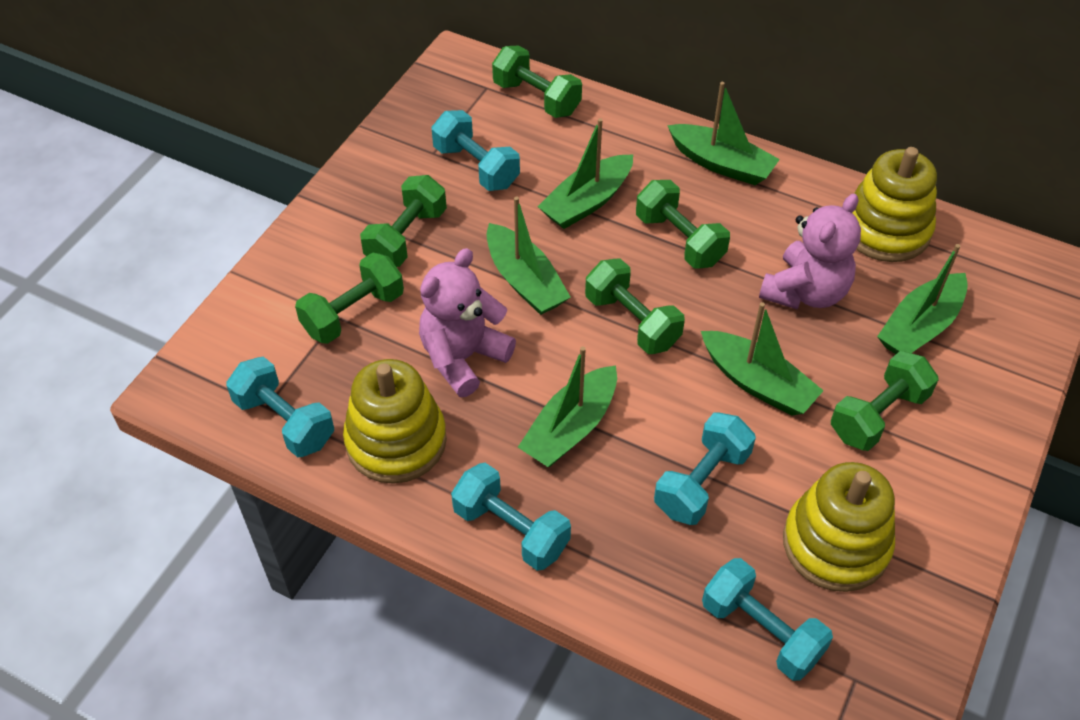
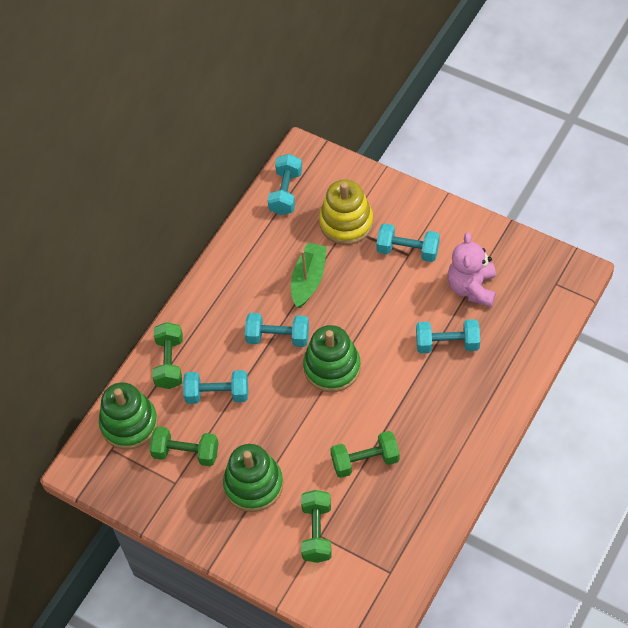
green boat: 6 -> 1
green dumbbell: 6 -> 4
green stacking toy: 0 -> 3
pink teddy bear: 2 -> 1
yellow stacking toy: 3 -> 1

